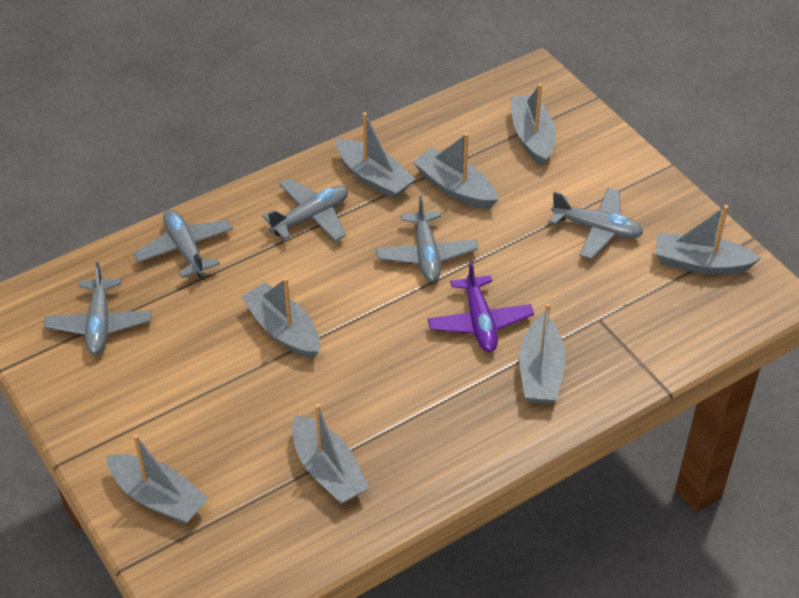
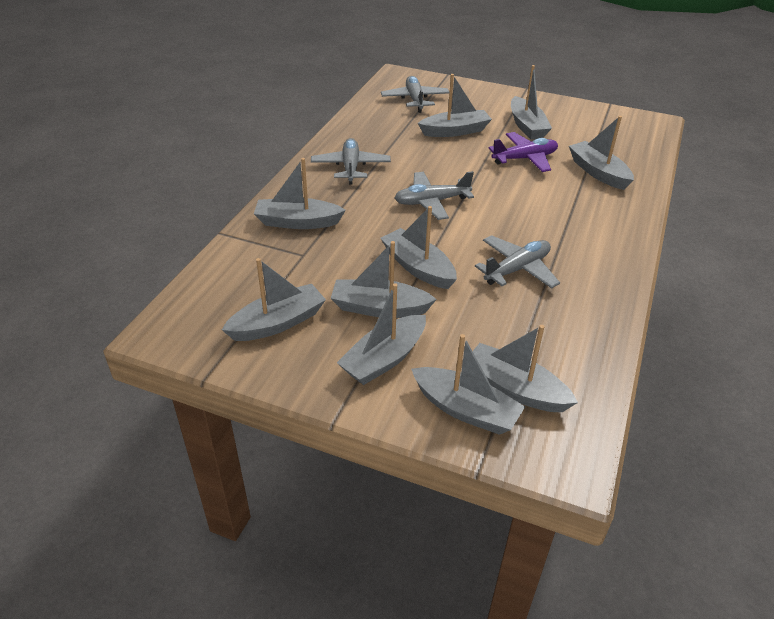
grey boat: 8 -> 10
grey plane: 5 -> 4

